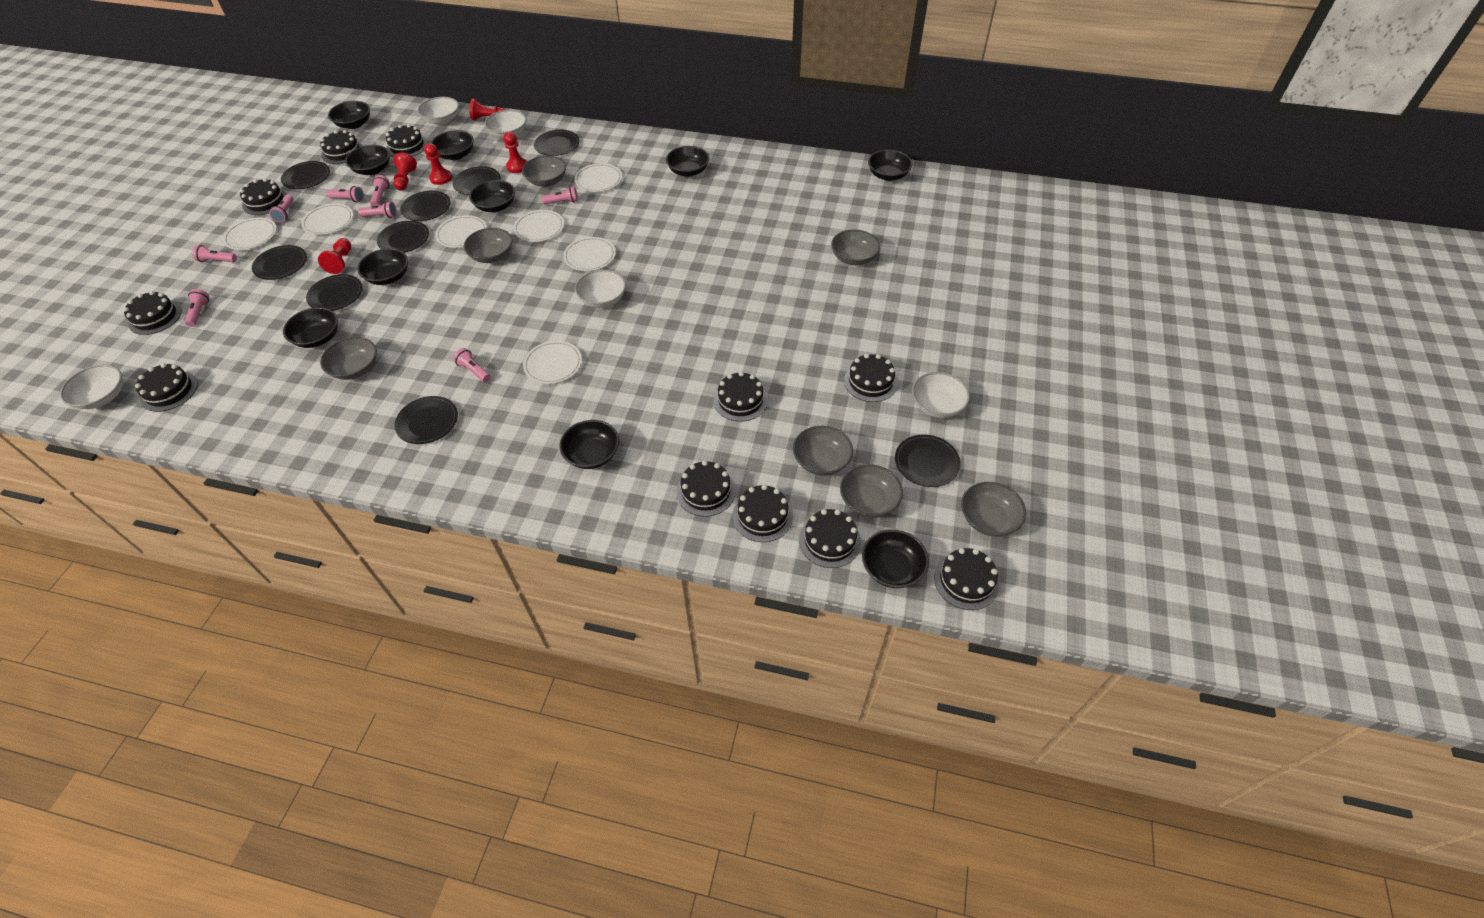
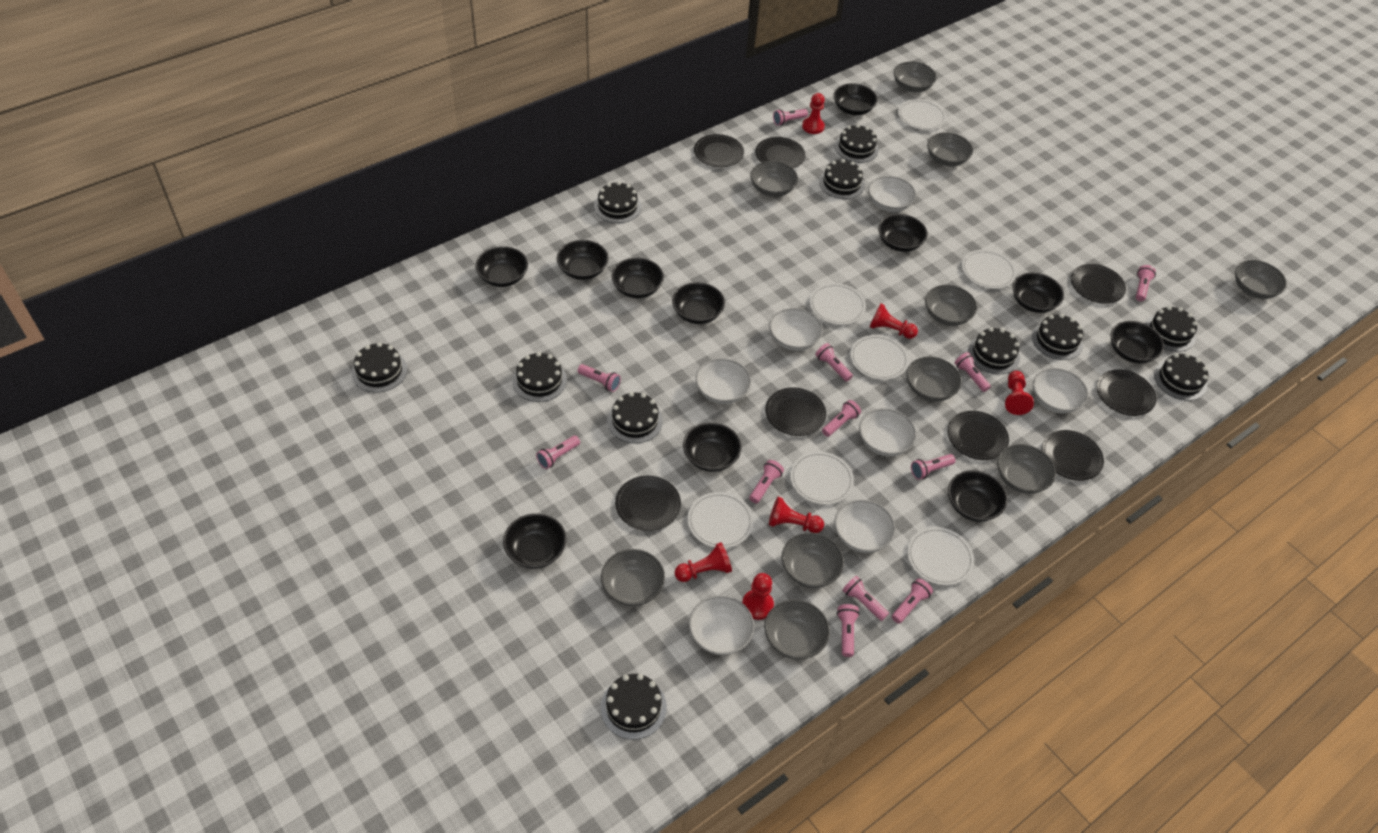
black bowl: 10 -> 11
black plate: 9 -> 8
grey bowl: 7 -> 10
pink flashlight: 8 -> 12
red pawn: 5 -> 6
white bowl: 5 -> 7

